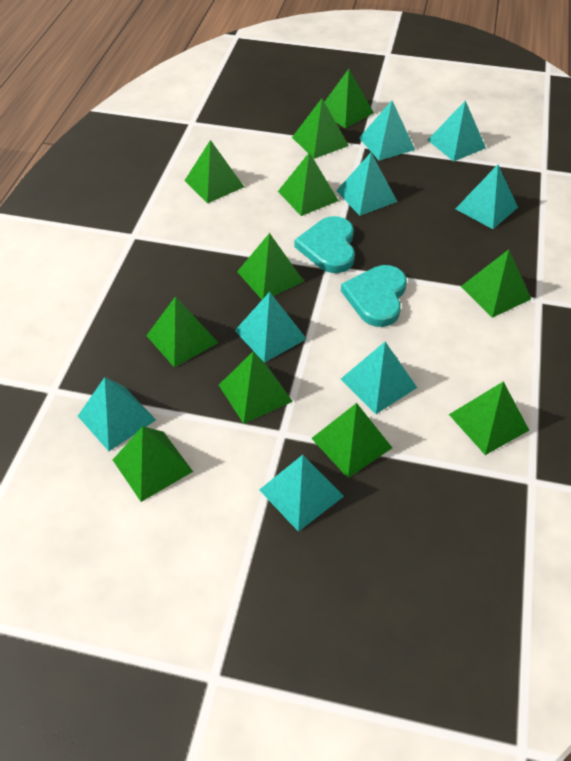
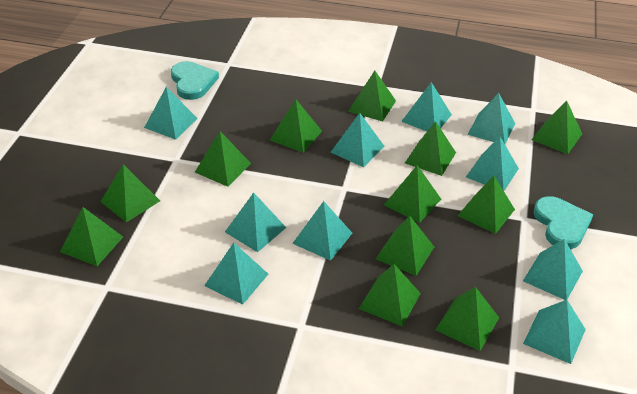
green pyramid: 11 -> 12
turquoise pyramid: 8 -> 10

